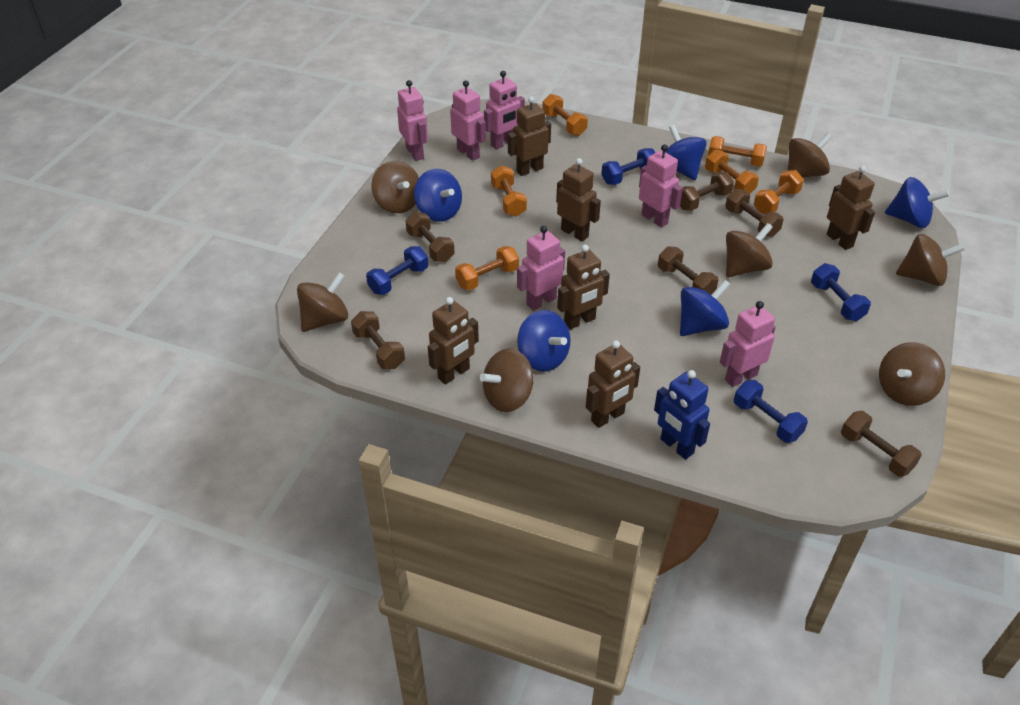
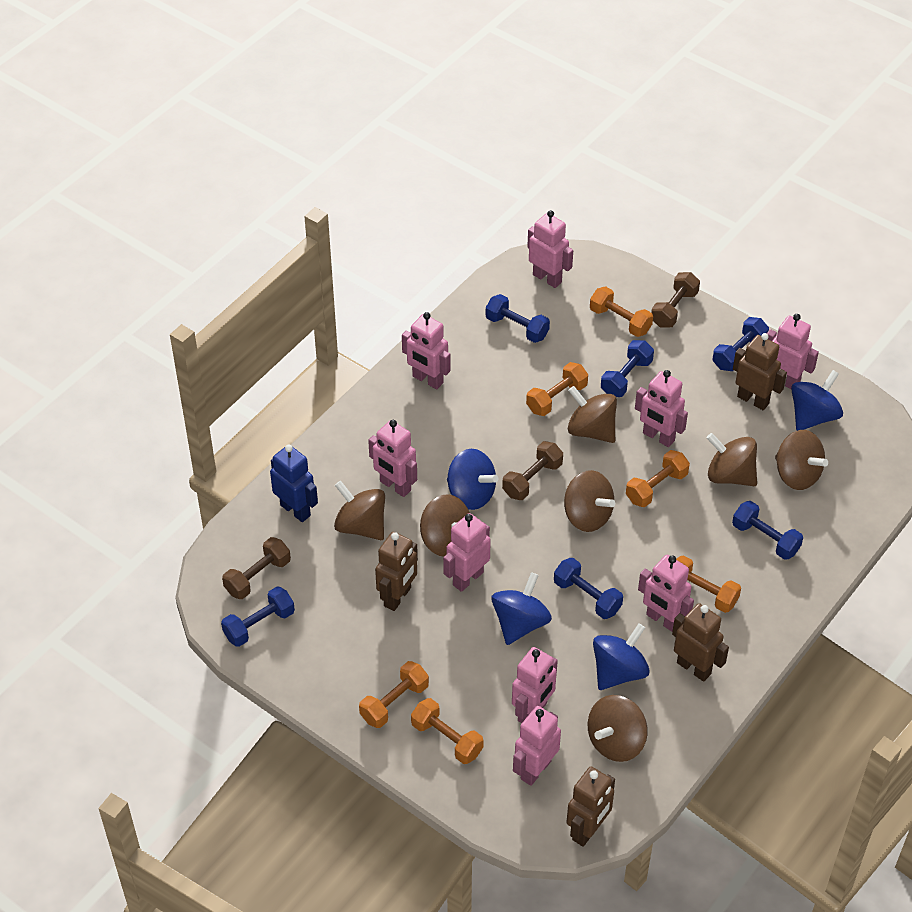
blue dumbbell: 4 -> 6
blue spinning top: 5 -> 4
brown dumbbell: 6 -> 3
brown robot: 6 -> 4
pink robot: 6 -> 9

